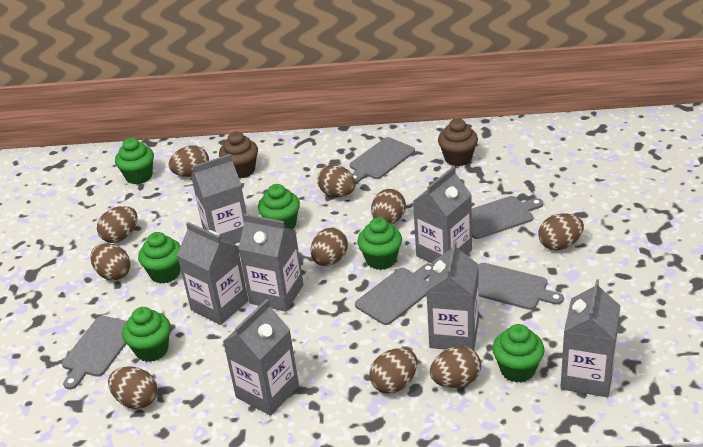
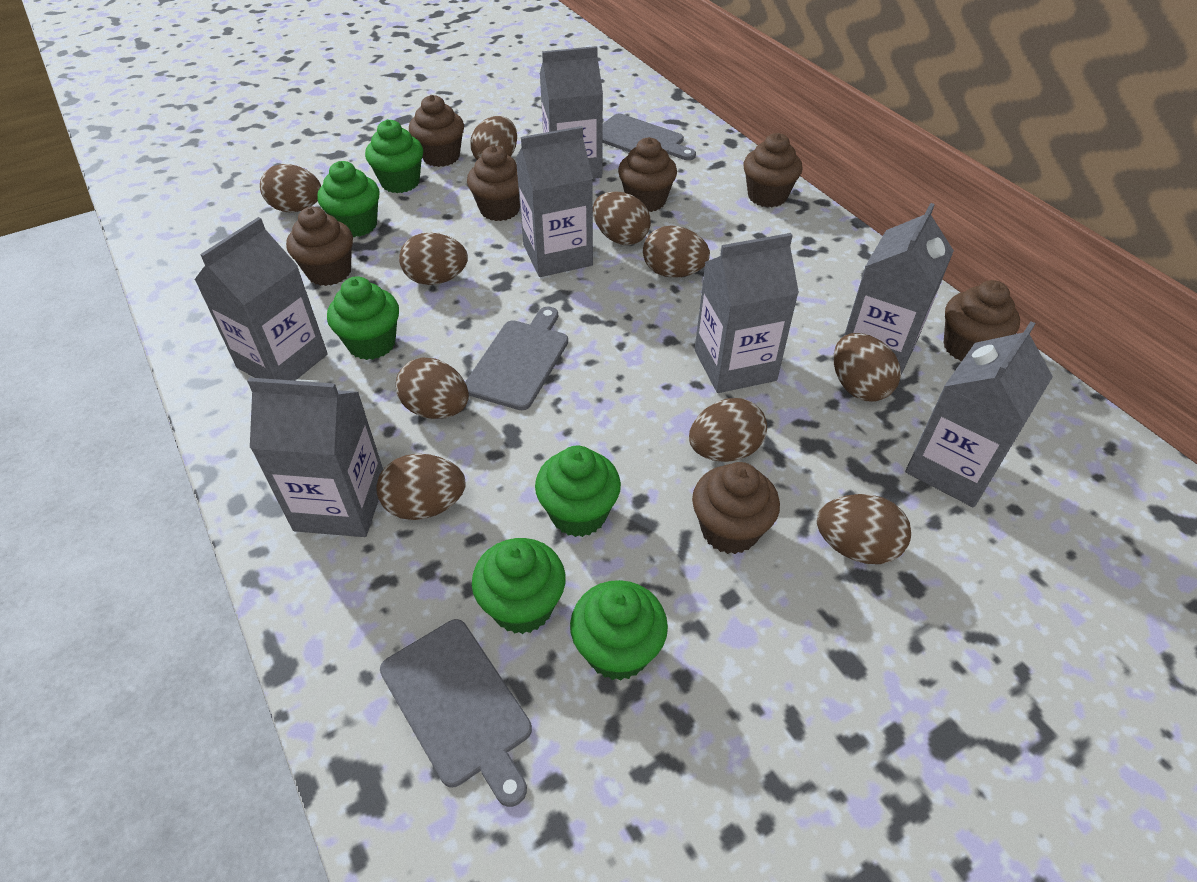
brown cupcake: 2 -> 7
grey cutting board: 5 -> 3

